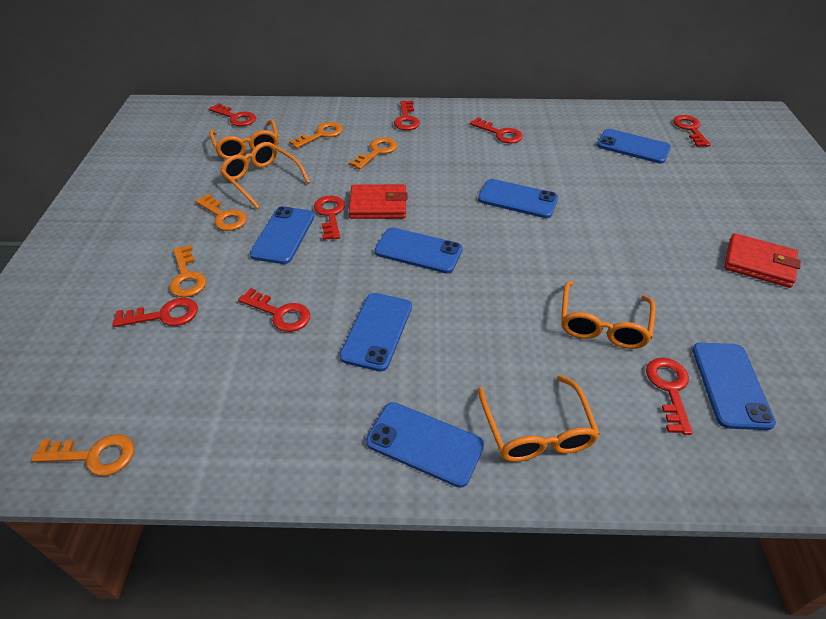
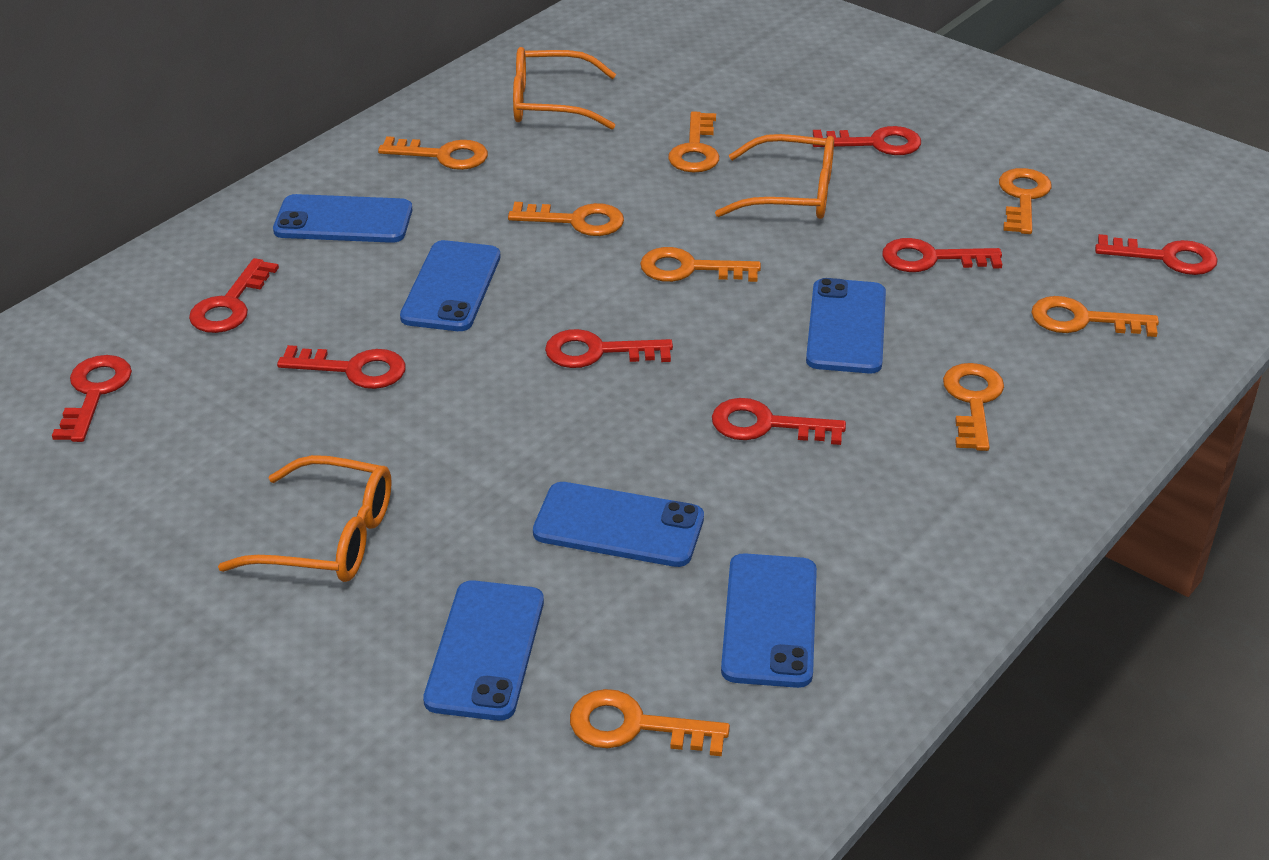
blue phone: 7 -> 6
orange glasses: 4 -> 3
orange key: 5 -> 8
red wallet: 2 -> 0

